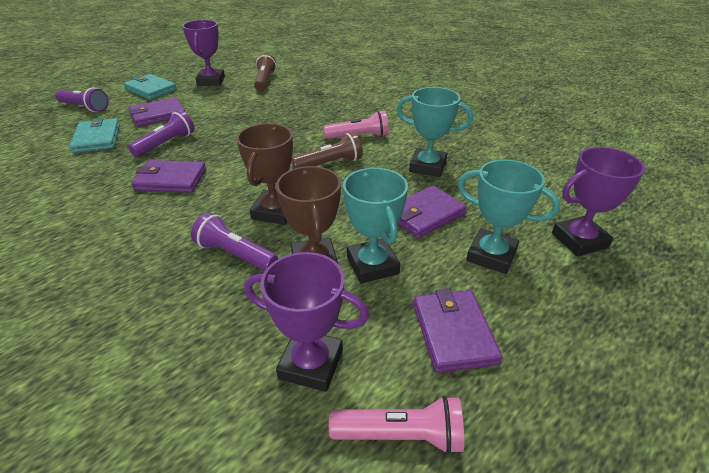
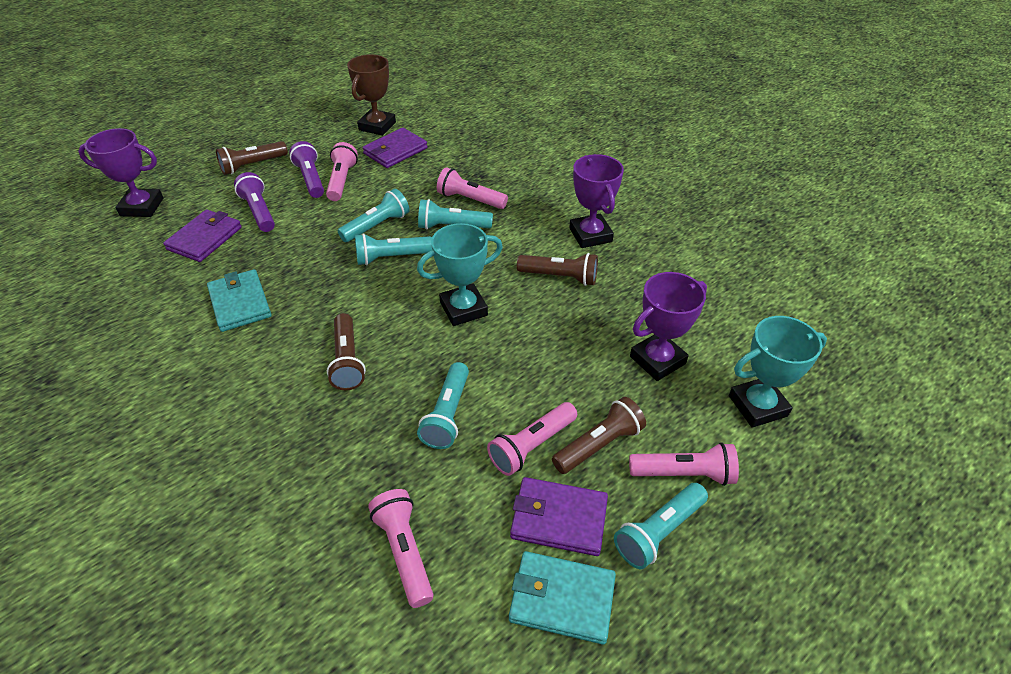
brown flashlight: 2 -> 4
brown trophy: 2 -> 1
pink flashlight: 2 -> 5
purple flashlight: 3 -> 2
purple wallet: 4 -> 3
turquoise flashlight: 0 -> 5
turquoise trophy: 3 -> 2

